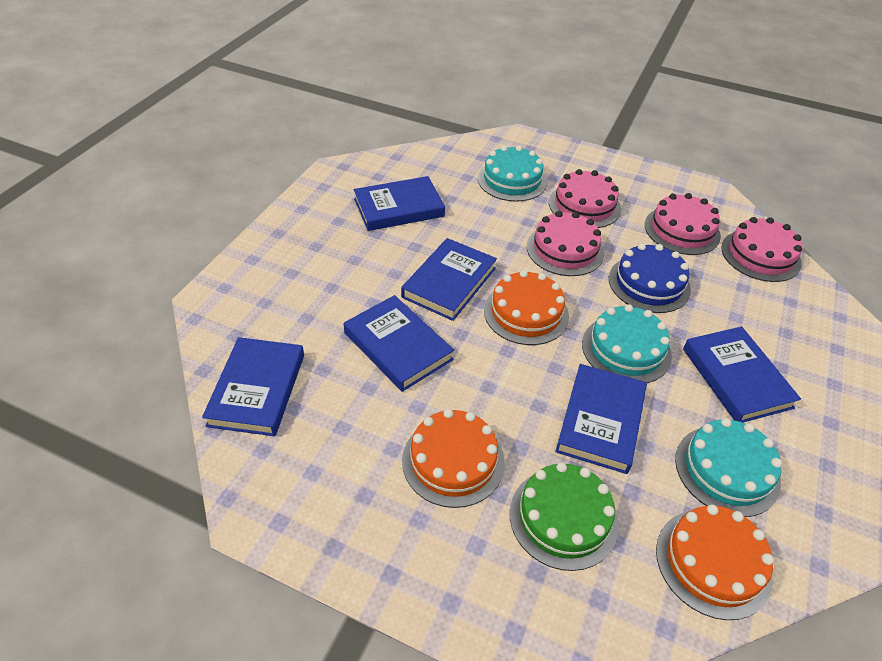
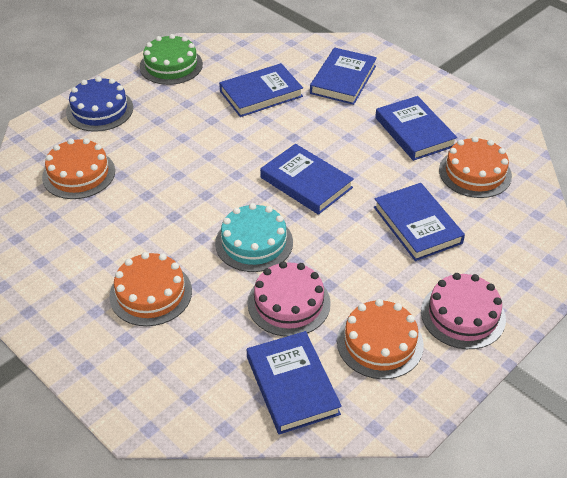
orange cake: 3 -> 4
pink cake: 4 -> 2
turquoise cake: 3 -> 1

